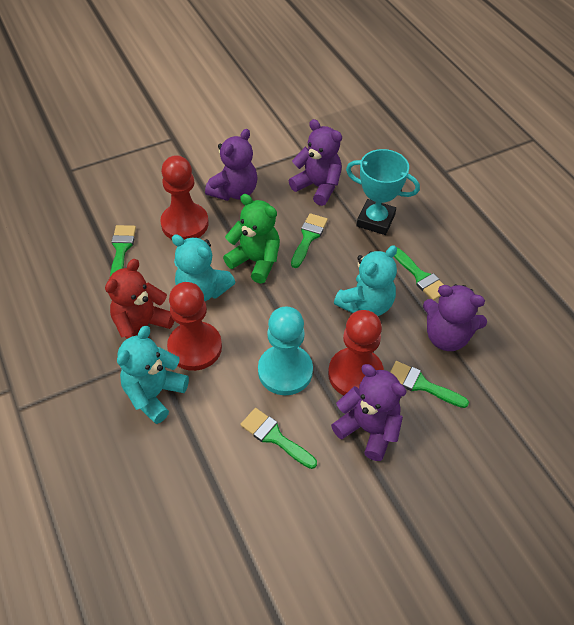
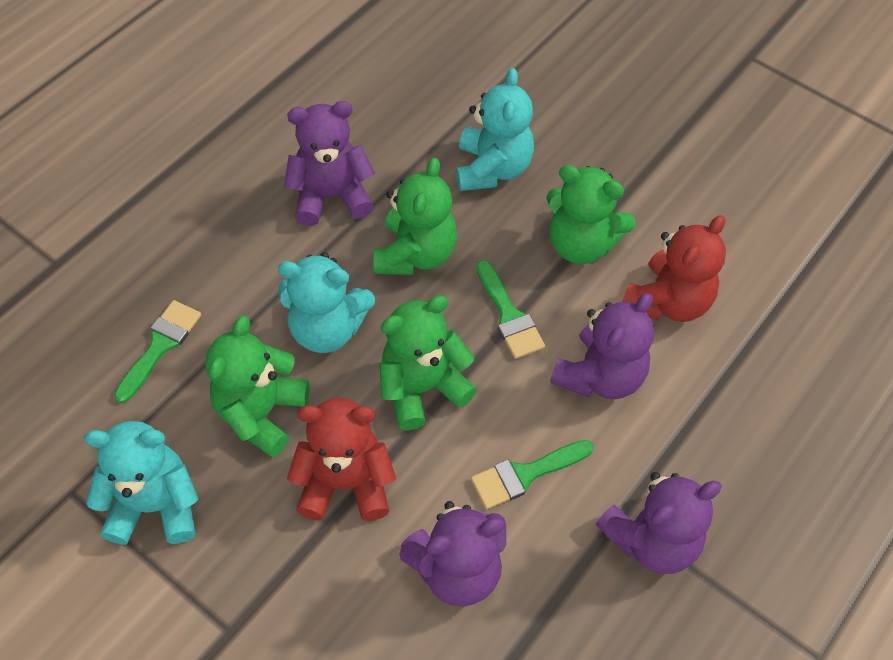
green brush: 5 -> 3
green teddy bear: 1 -> 4
red pawn: 3 -> 0
red teddy bear: 1 -> 2
turquoise pawn: 1 -> 0
turquoise trophy: 1 -> 0

